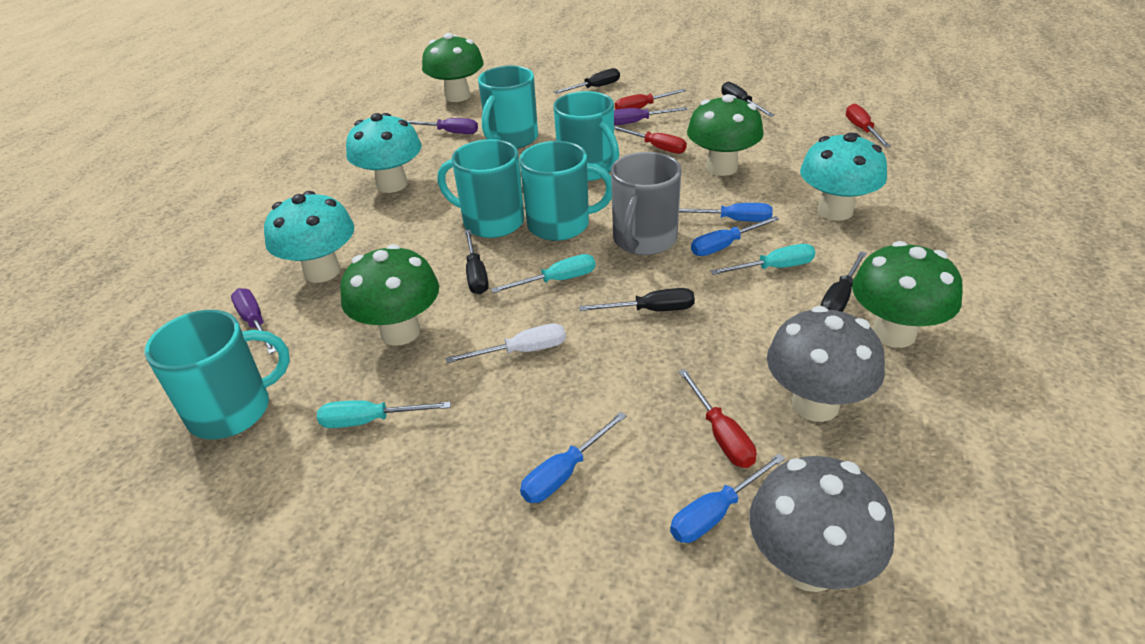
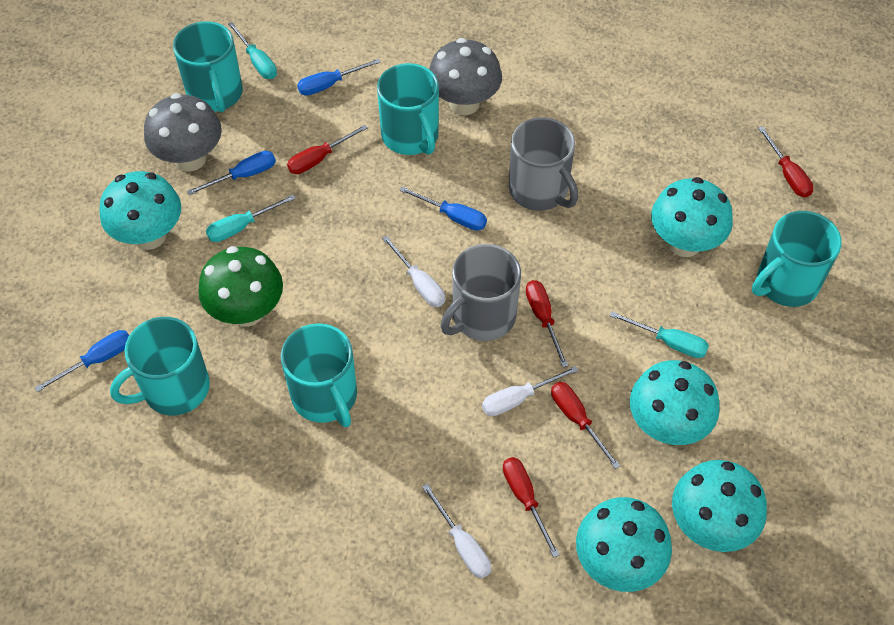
black screwdriver: 5 -> 0
green mushroom: 4 -> 1
grey mug: 1 -> 2
purple screwdriver: 3 -> 0
red screwdriver: 4 -> 5
turquoise mushroom: 3 -> 5
white screwdriver: 1 -> 3

